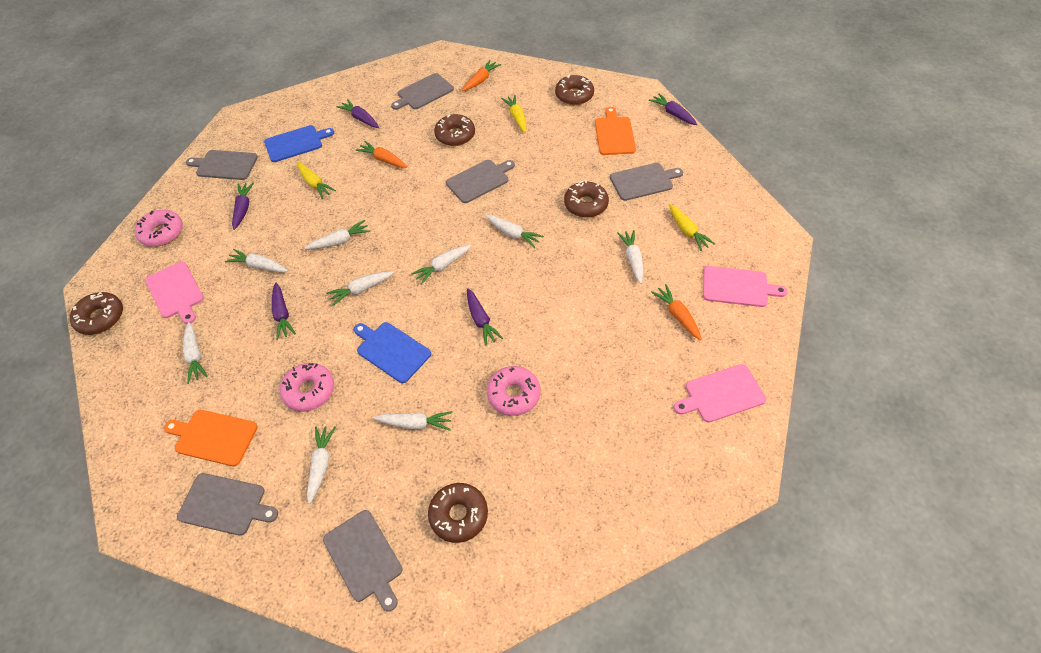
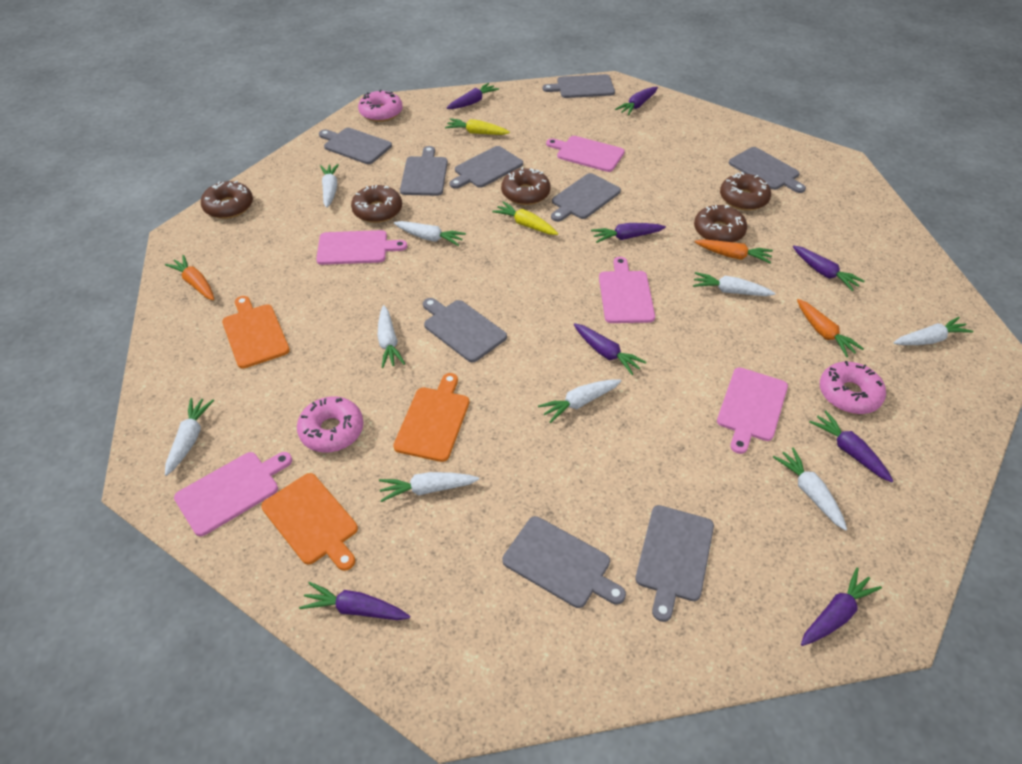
blue cutting board: 2 -> 0
grey cutting board: 6 -> 9
orange cutting board: 2 -> 3
pink cutting board: 3 -> 5
purple carrot: 5 -> 8
yellow carrot: 3 -> 2

